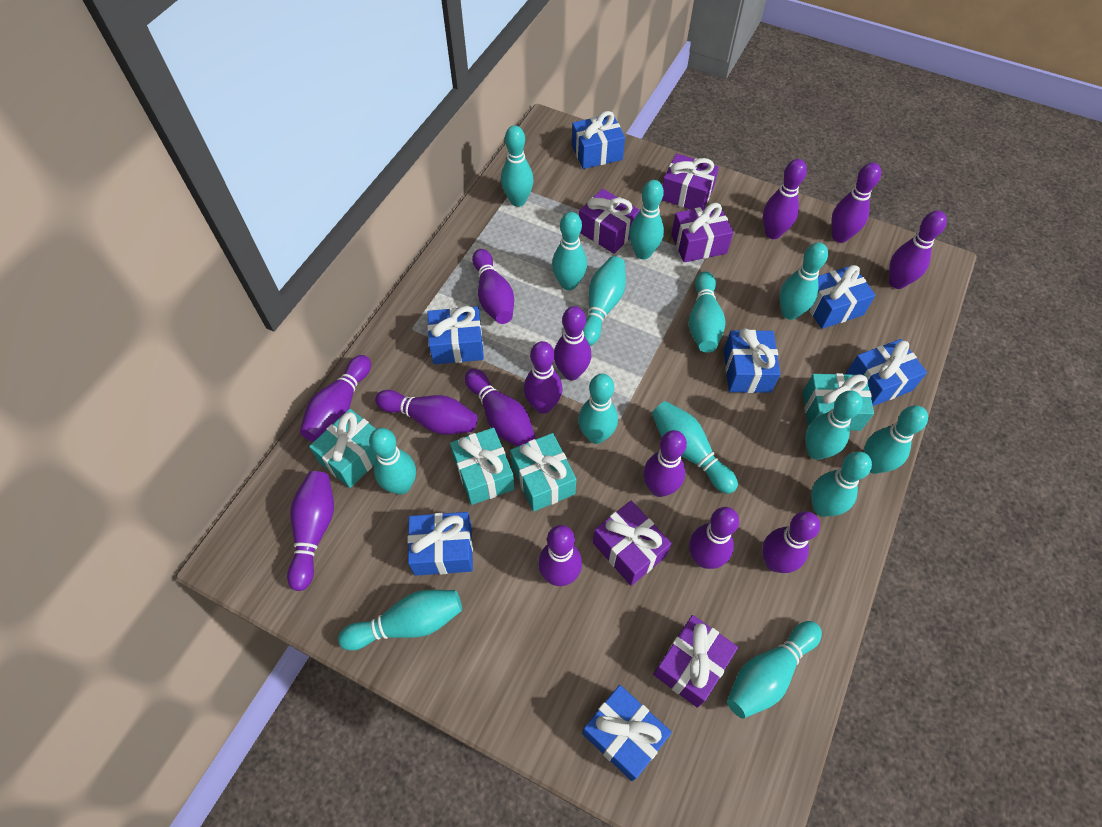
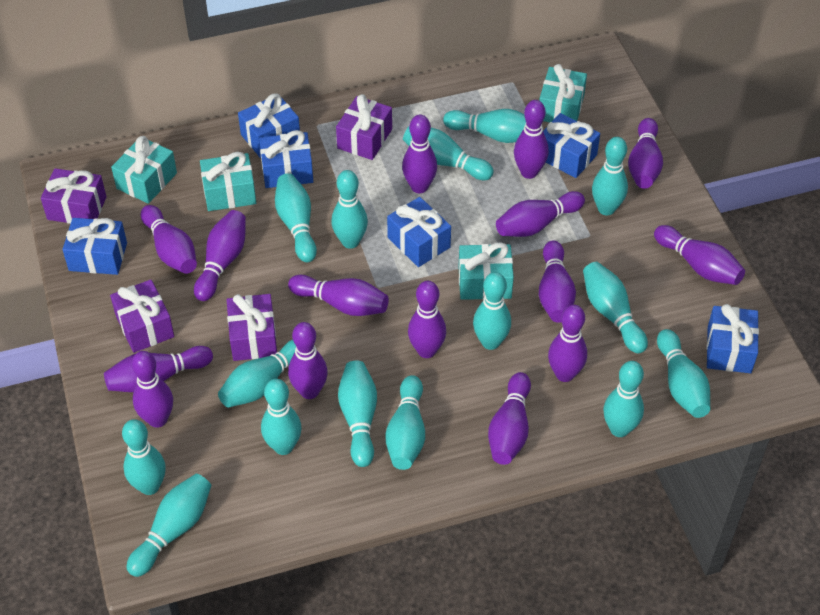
blue gift: 7 -> 6
purple bowling pin: 14 -> 15
purple gift: 5 -> 4
turquoise bowling pin: 14 -> 15

